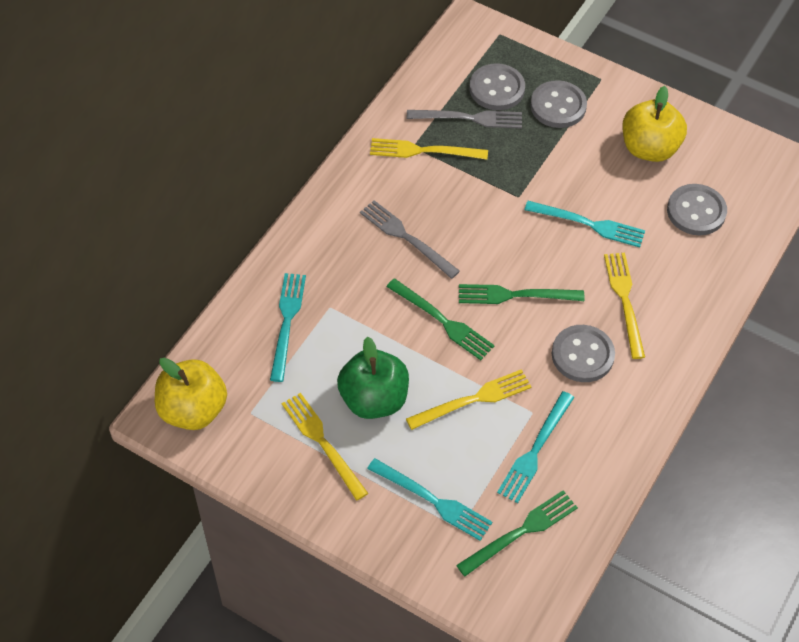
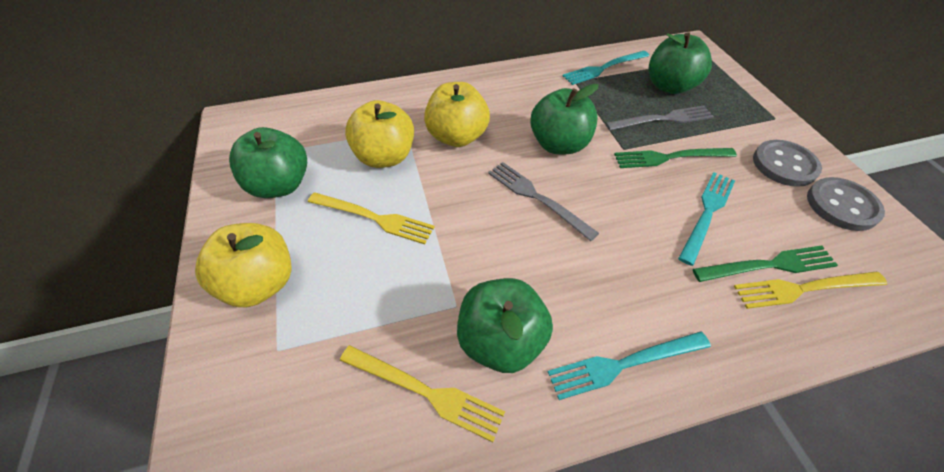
green apple: 1 -> 4
green fork: 3 -> 2
grey button: 4 -> 2
turquoise fork: 4 -> 3
yellow apple: 2 -> 3
yellow fork: 4 -> 3

